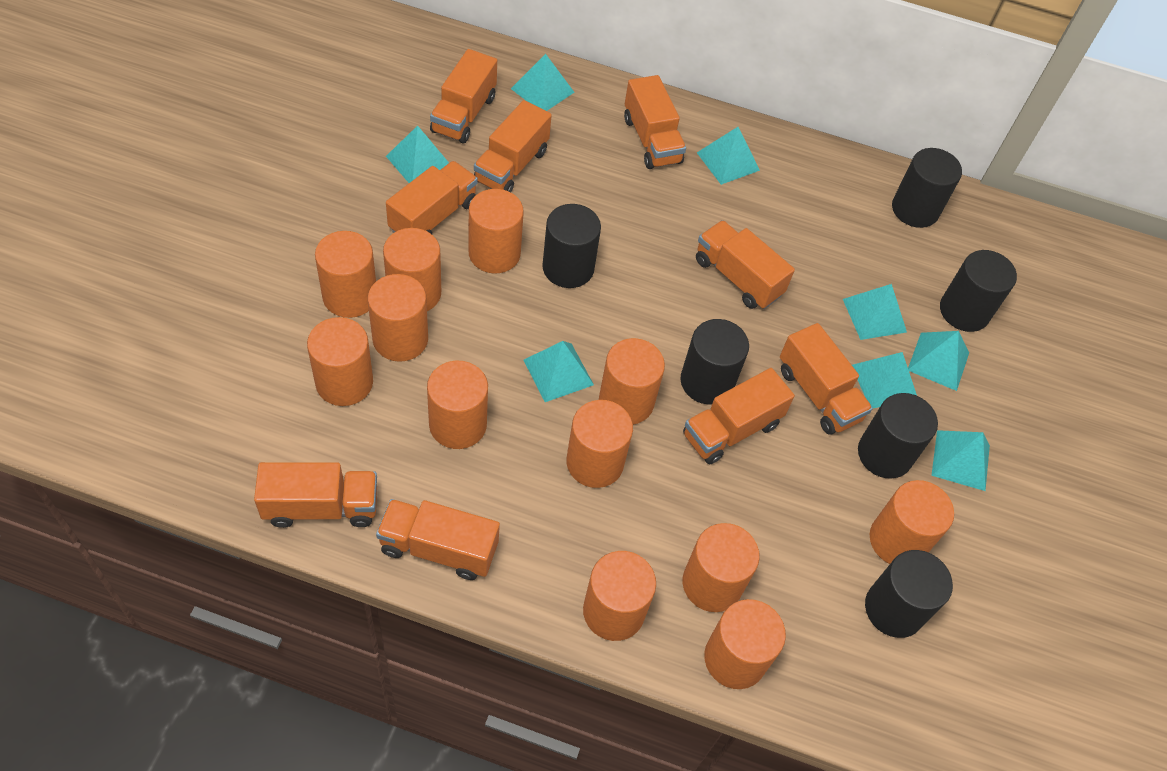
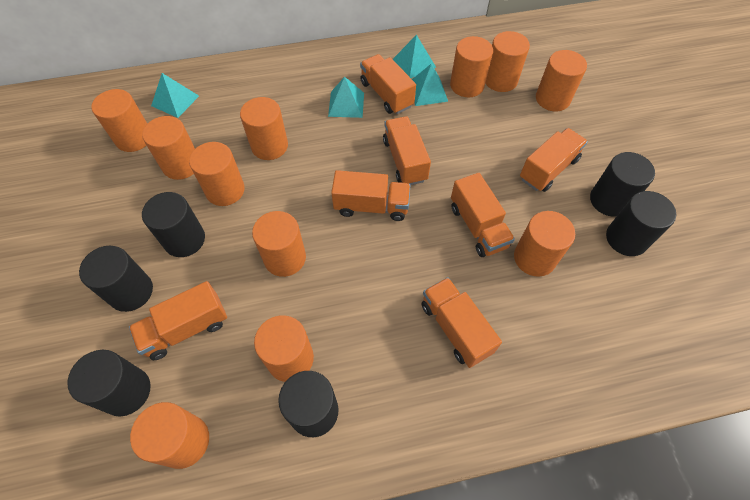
orange cylinder: 12 -> 11
orange truck: 9 -> 7
turquoise pyramid: 8 -> 4

